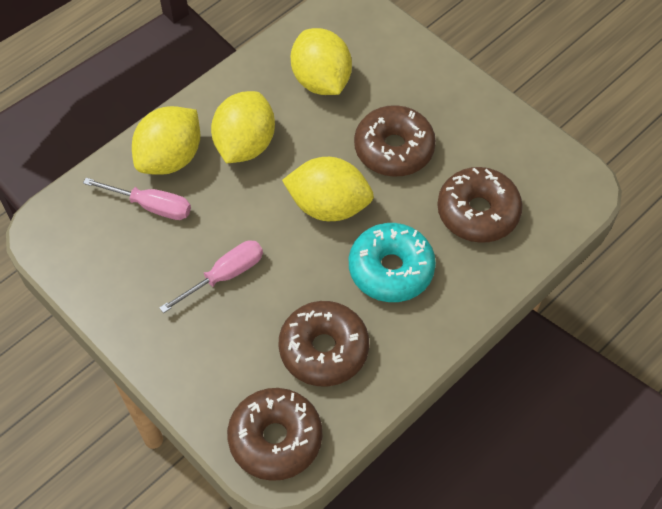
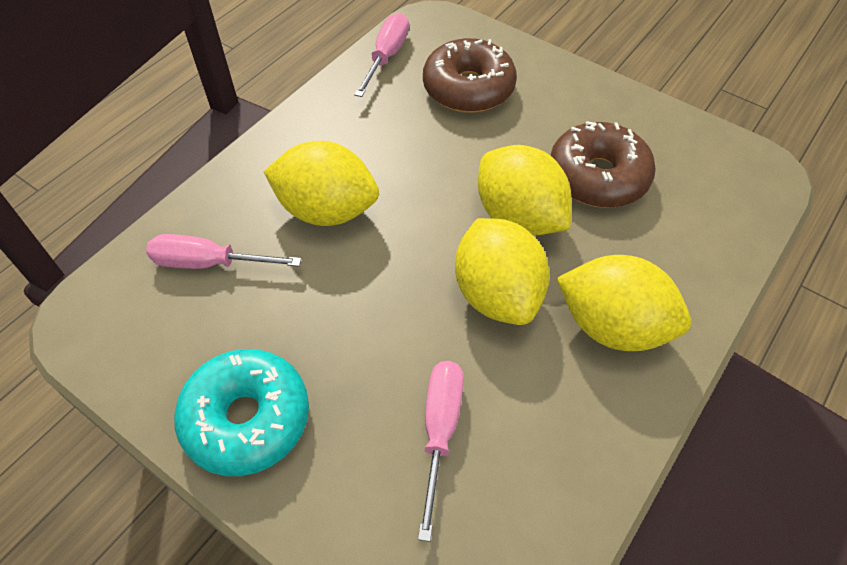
brown donut: 4 -> 2
pink screwdriver: 2 -> 3

